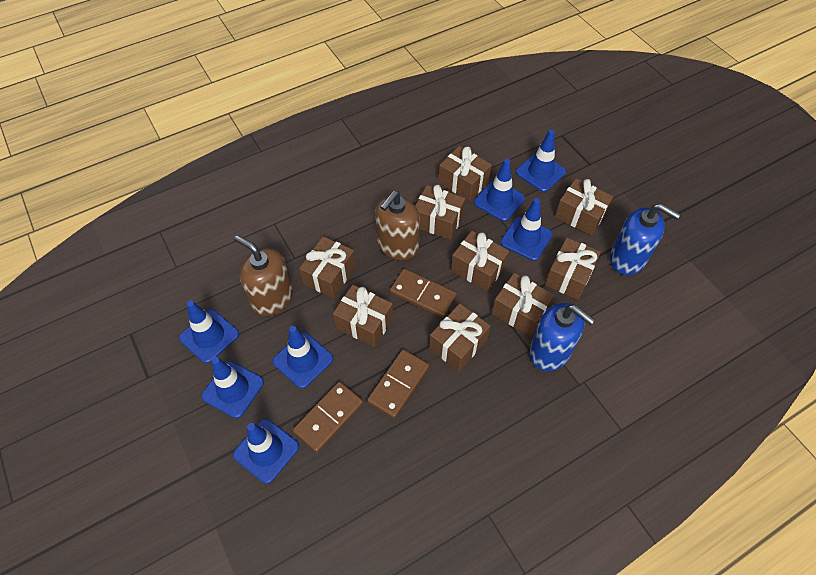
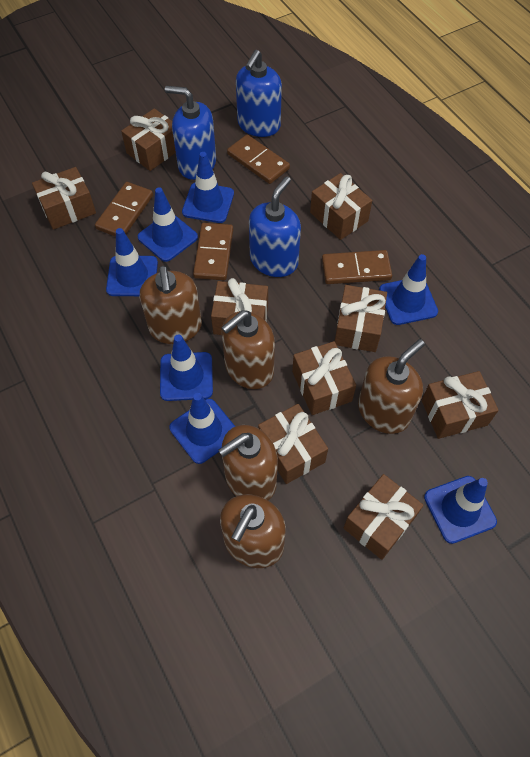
blue soap dispenser: 2 -> 3
brown domino: 3 -> 4
brown soap dispenser: 2 -> 5

